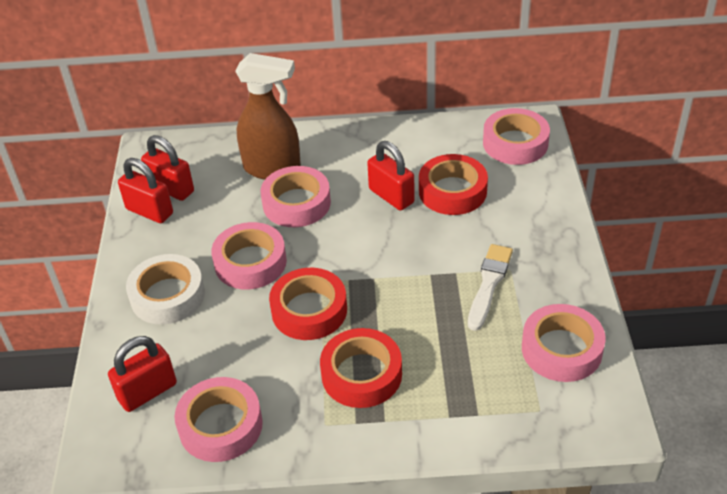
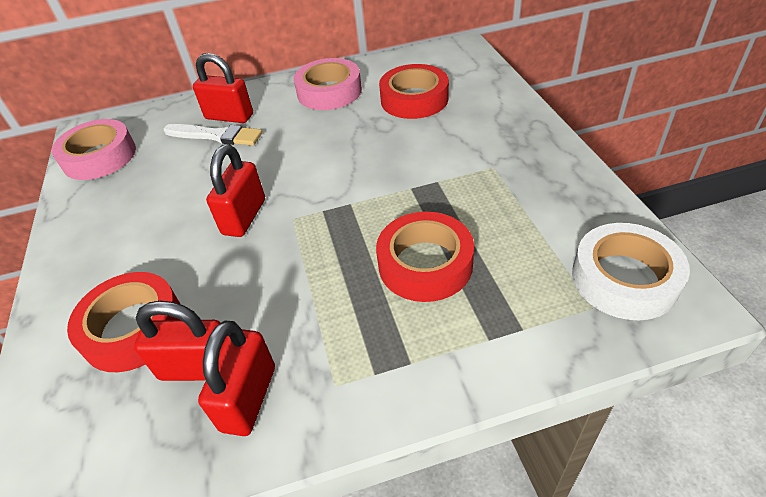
brown spray bottle: 1 -> 0
pink tape: 5 -> 2

